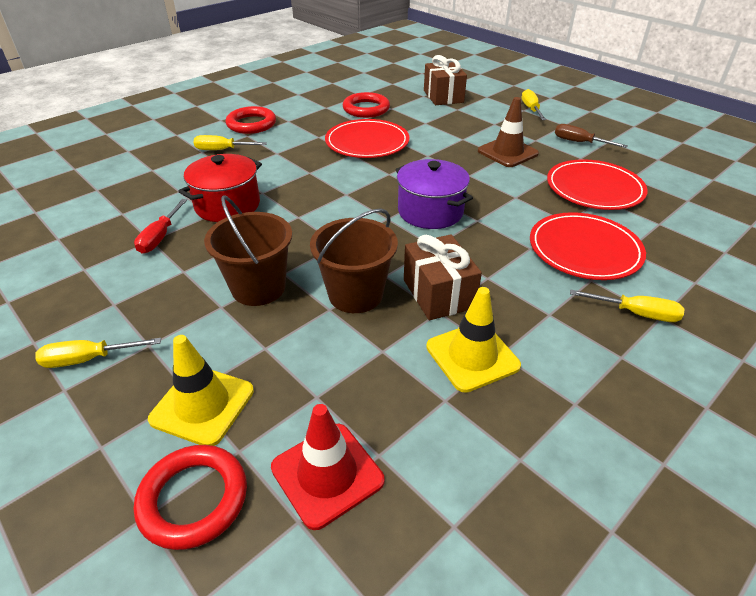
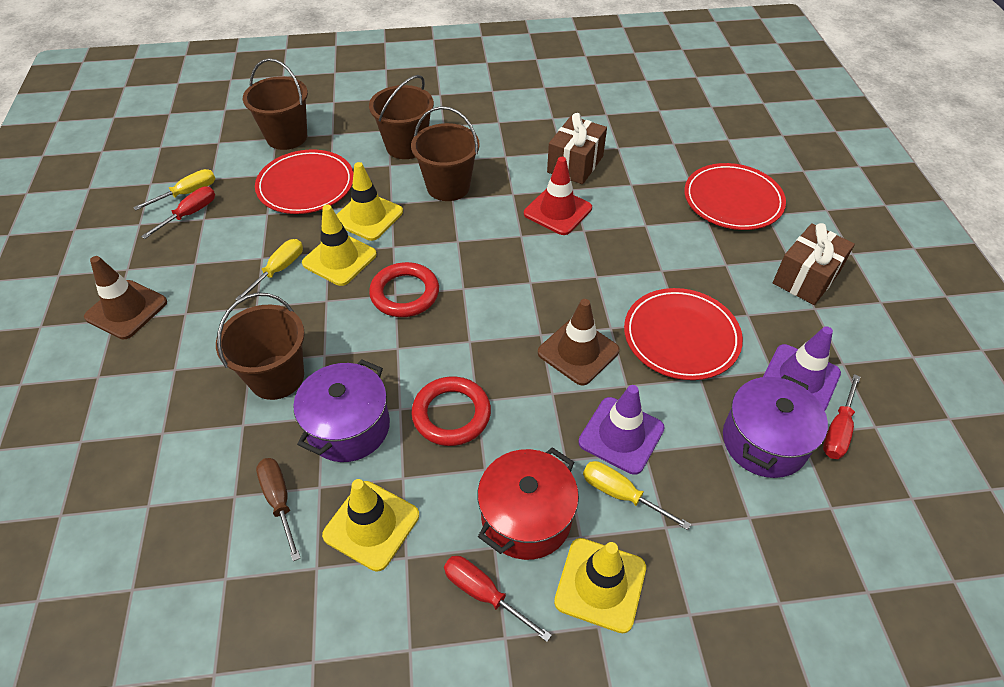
brown bucket: 2 -> 4
brown traffic cone: 1 -> 2
purple pot: 1 -> 2
purple traffic cone: 0 -> 2
red ring: 3 -> 2
red screwdriver: 1 -> 3
yellow screwdriver: 4 -> 3
yellow traffic cone: 2 -> 4

